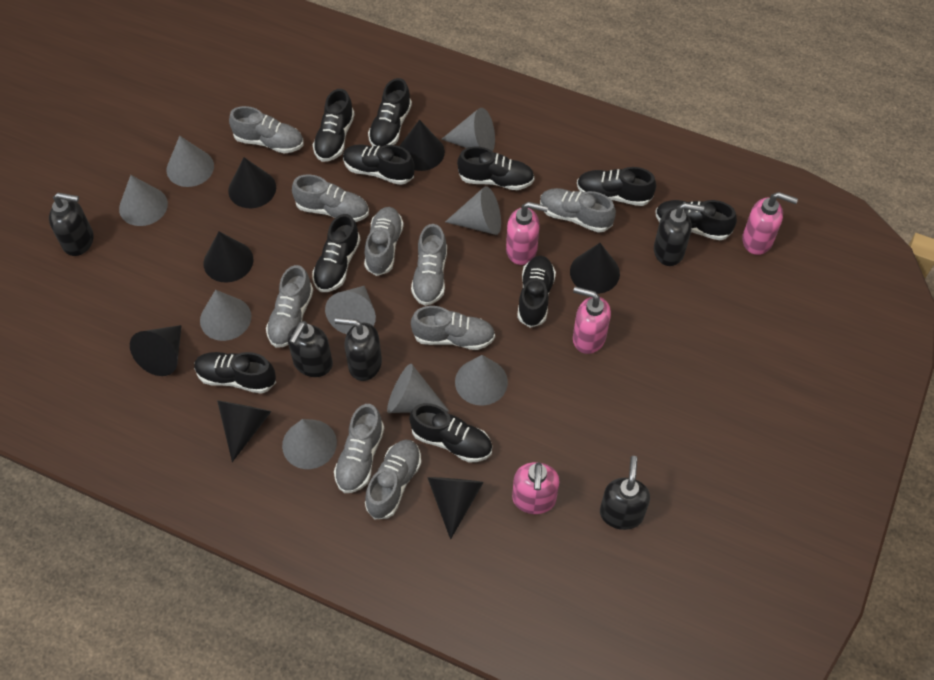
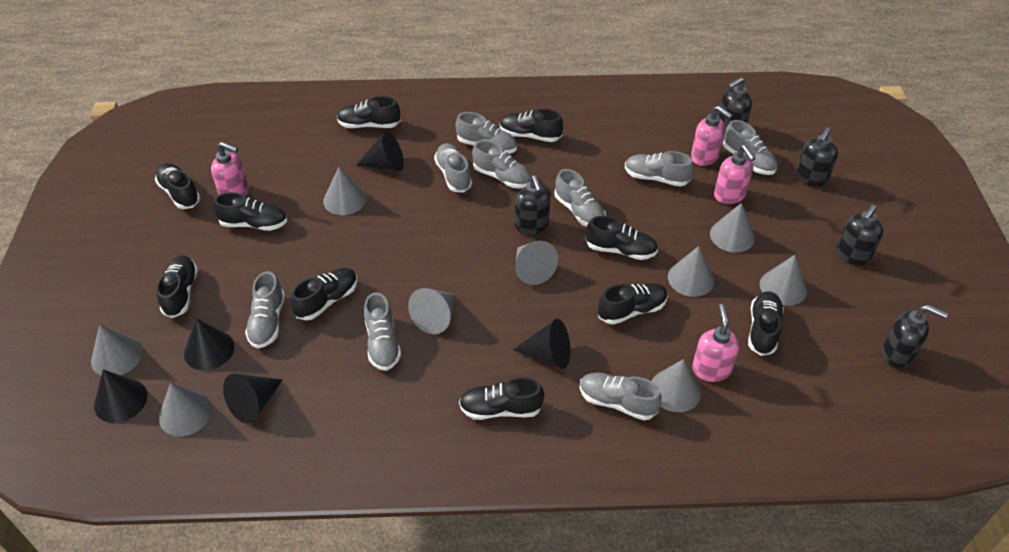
black cone: 7 -> 5

